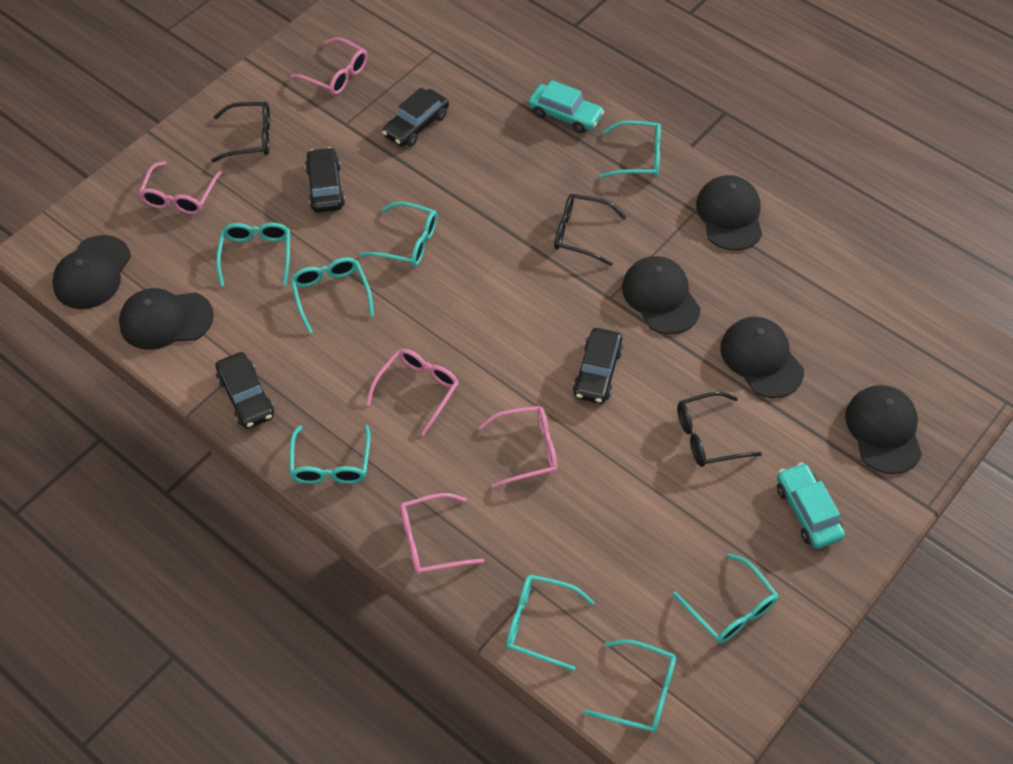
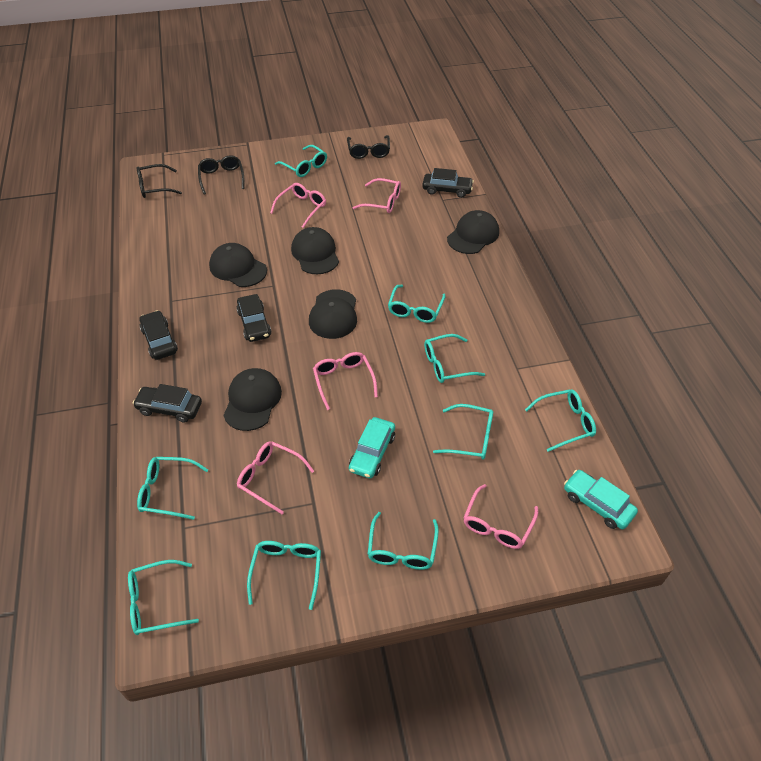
black cap: 6 -> 5
turquoise glasses: 8 -> 9

